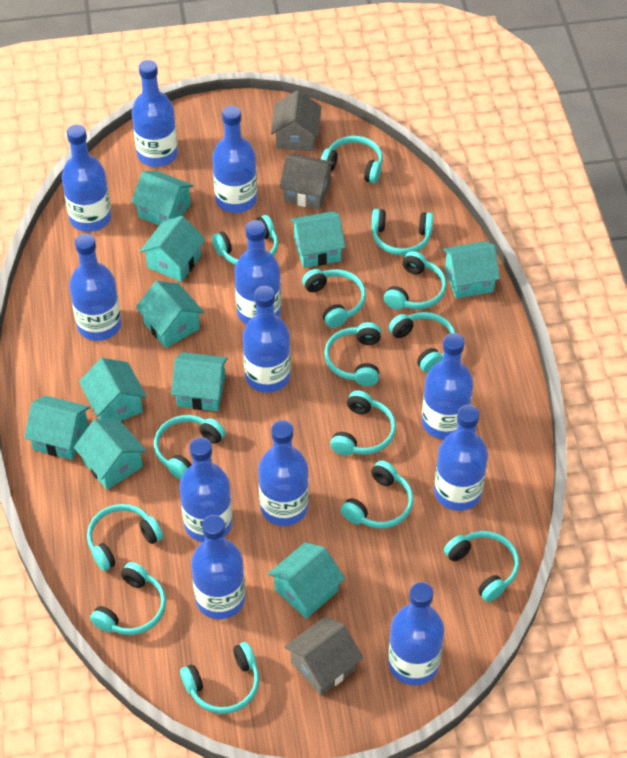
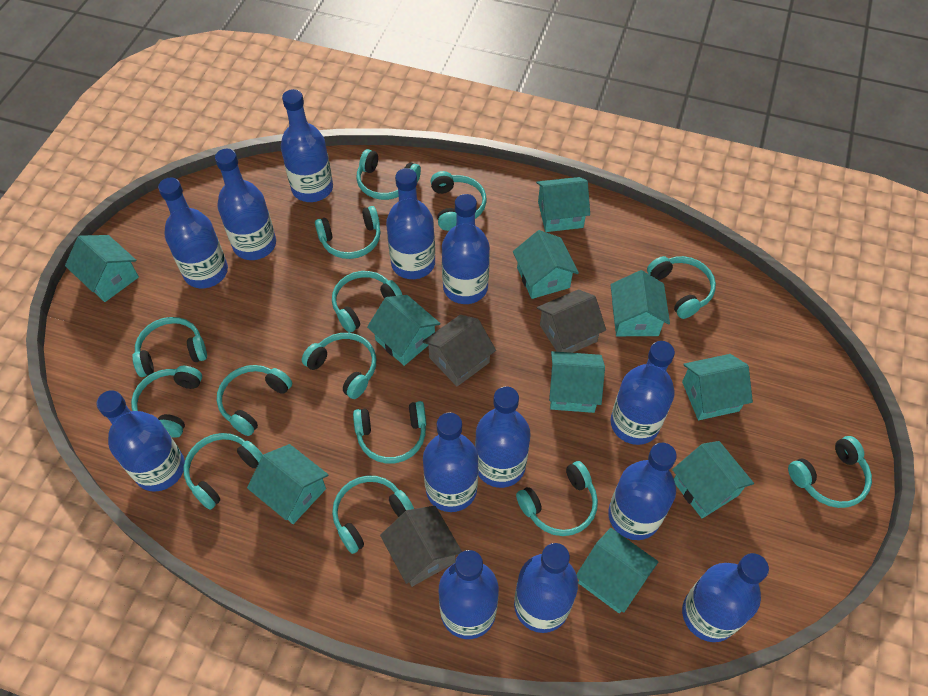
blue bottle: 12 -> 13

